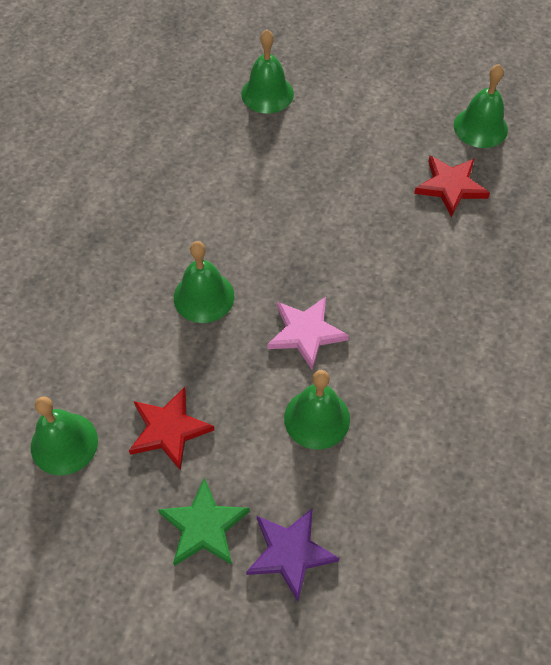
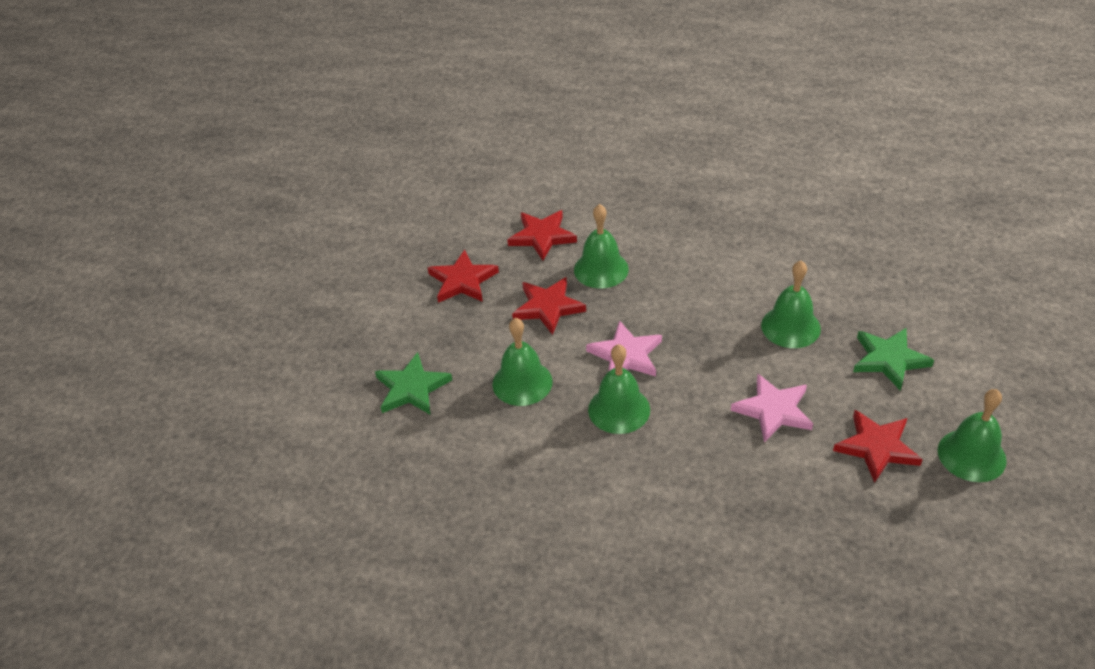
green star: 1 -> 2
pink star: 1 -> 2
purple star: 1 -> 0
red star: 2 -> 4

